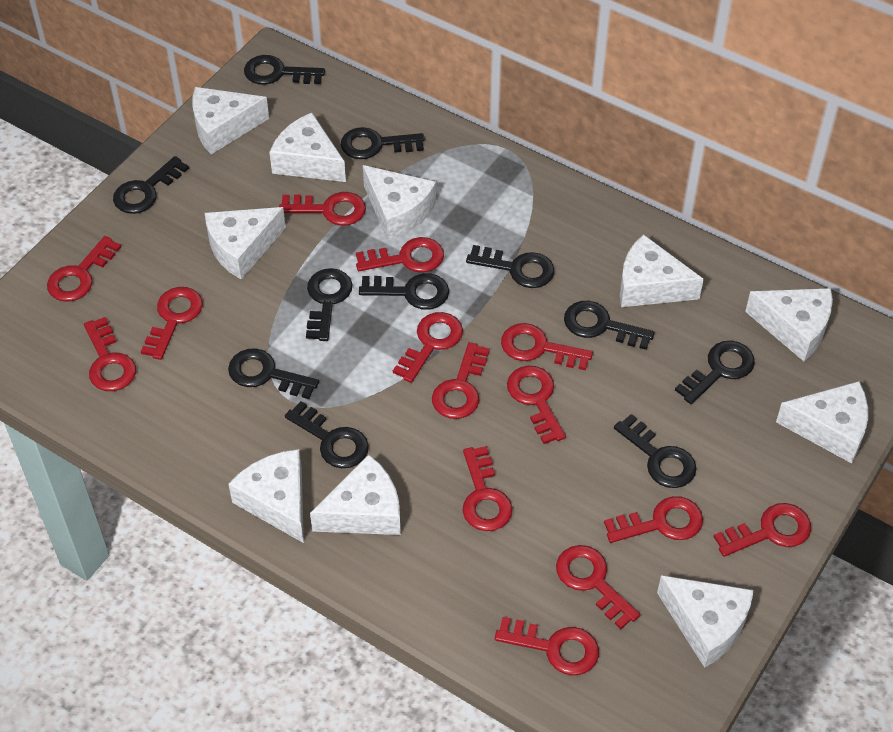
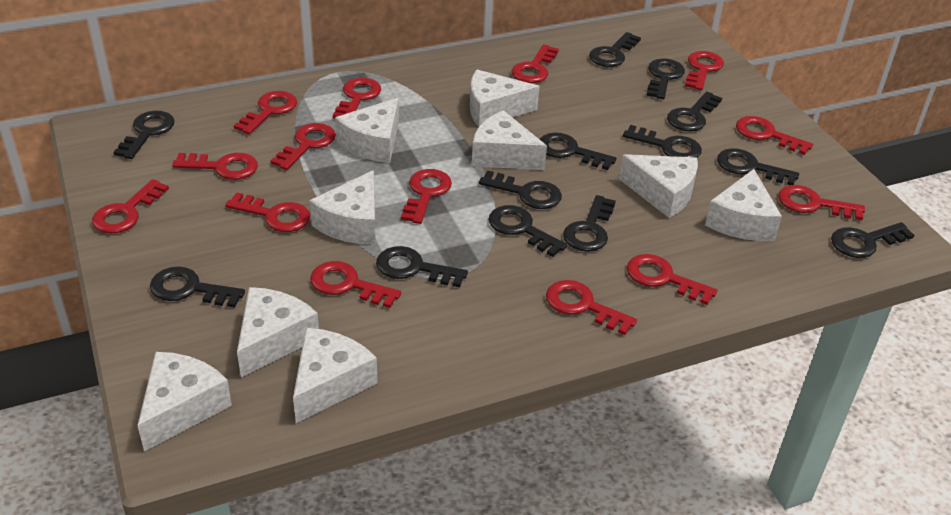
black key: 11 -> 13
white cheese: 10 -> 9

